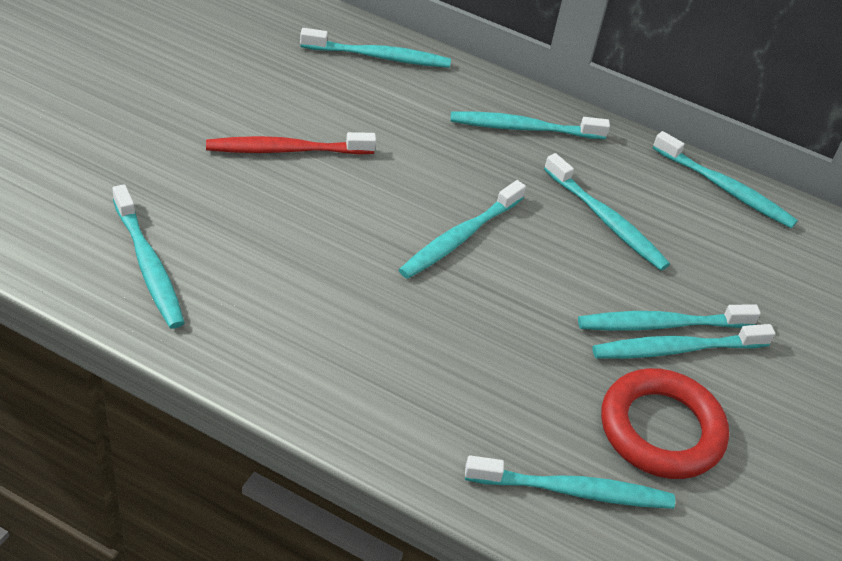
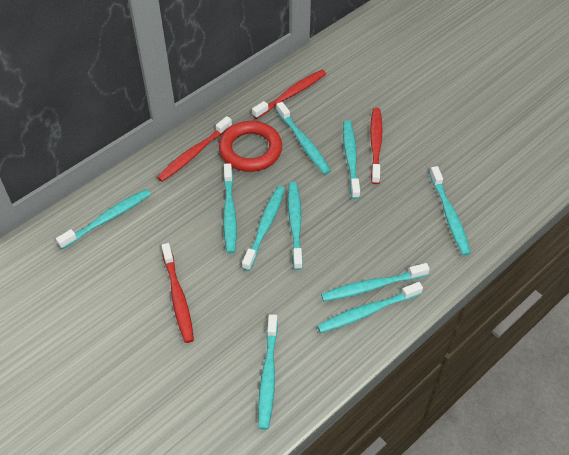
red toothbrush: 1 -> 4
turquoise toothbrush: 9 -> 10

